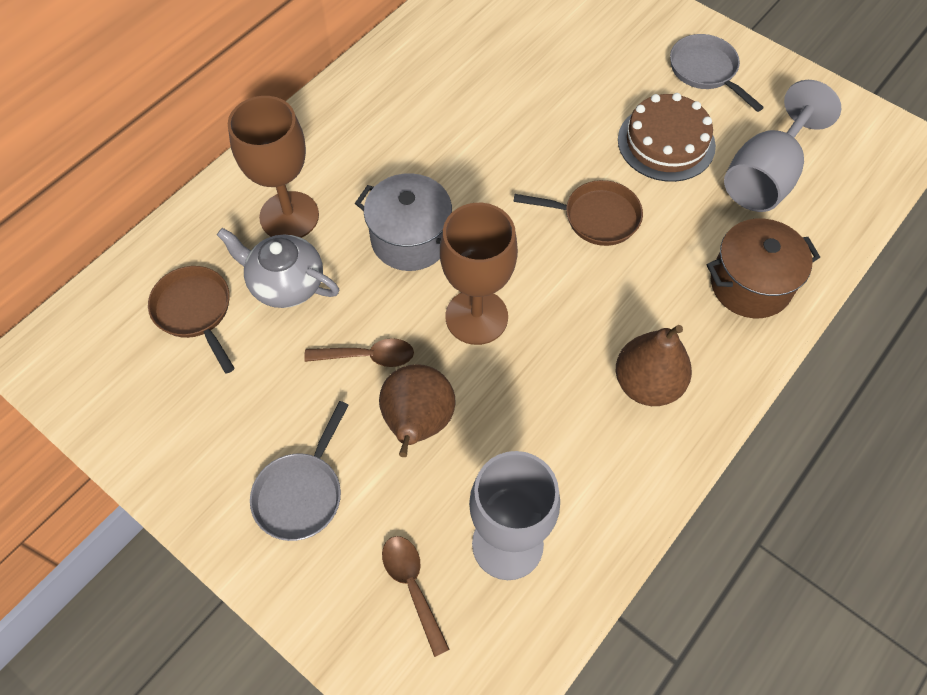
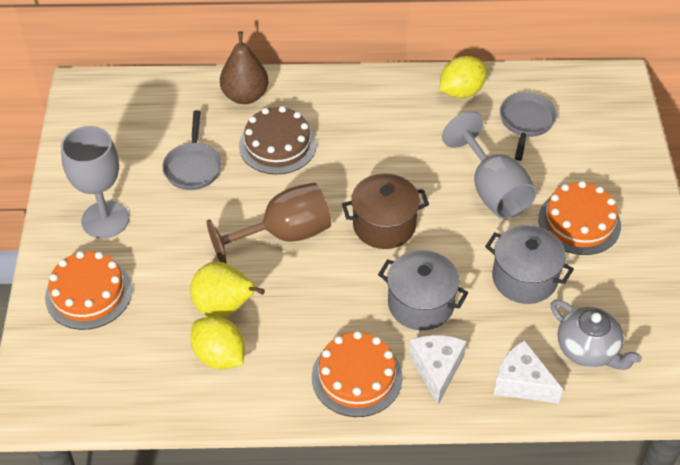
brown goblet: 2 -> 1
brown pan: 2 -> 0
brown pear: 2 -> 1
brown spoon: 2 -> 0
grey pot: 1 -> 2
orange cake: 0 -> 3
white cheese: 0 -> 2
yellow lemon: 0 -> 2
yellow pear: 0 -> 1

